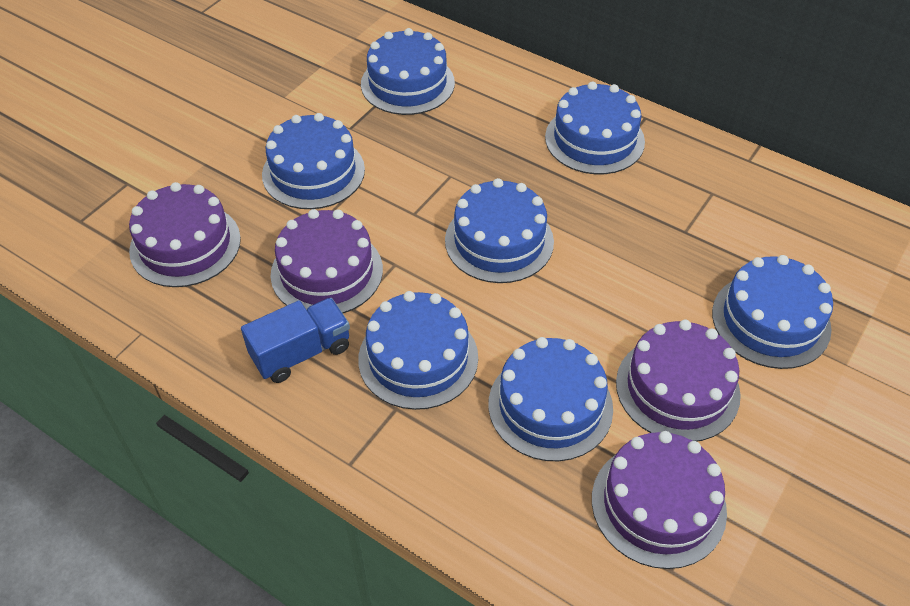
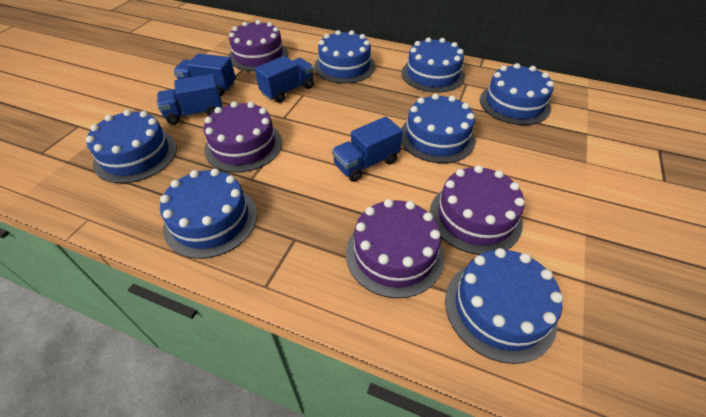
blue truck: 1 -> 4

